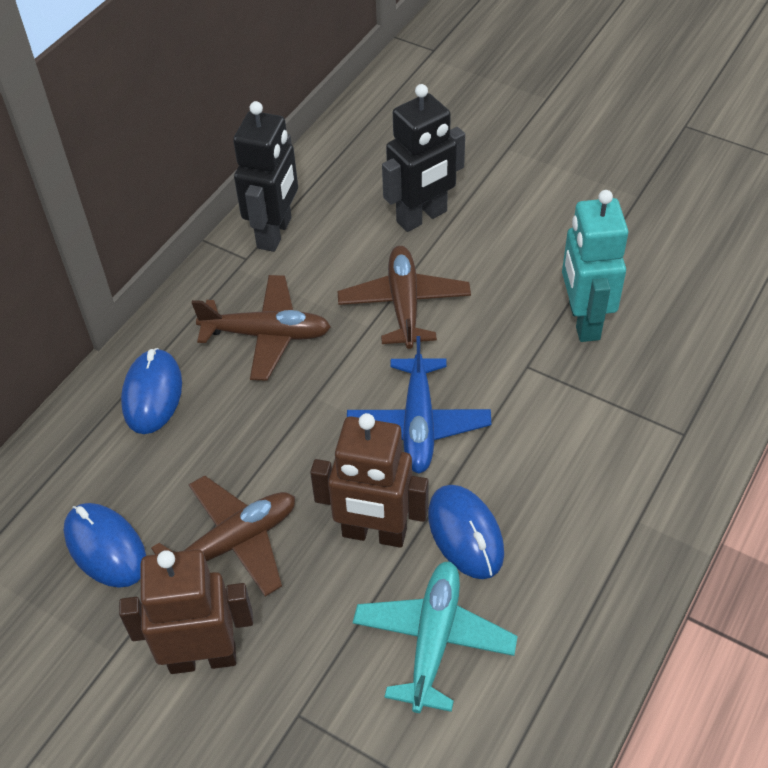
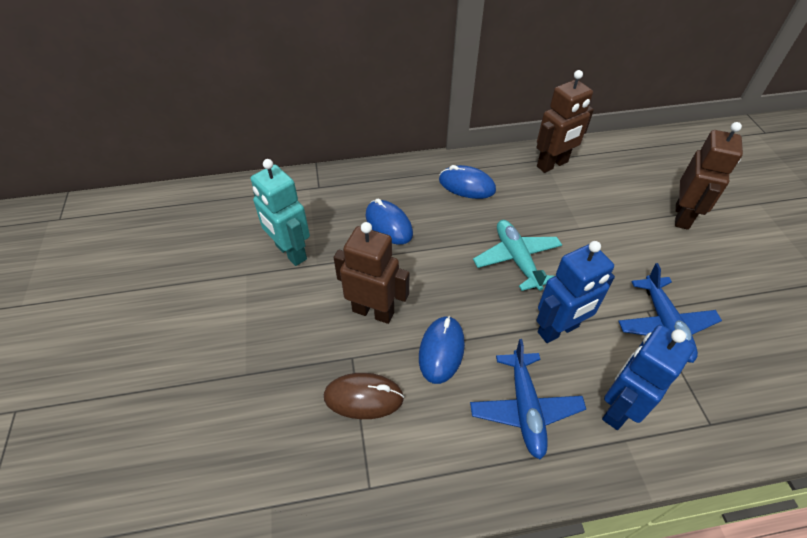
black robot: 2 -> 0
blue plane: 1 -> 2
blue robot: 0 -> 2
brown mouse: 0 -> 1
brown plane: 3 -> 0
brown robot: 2 -> 3

